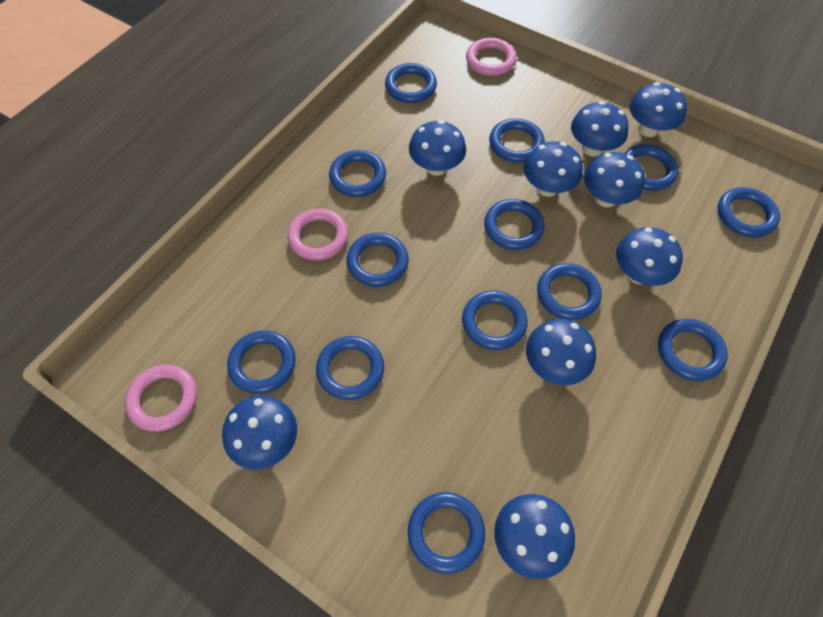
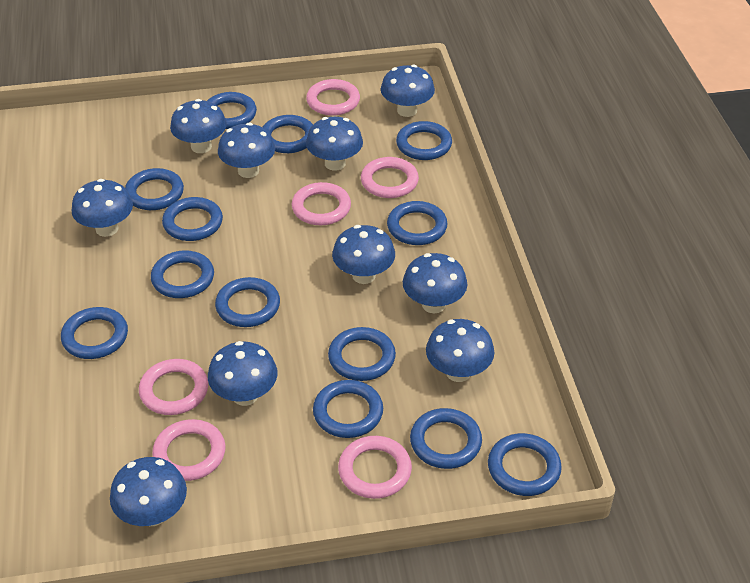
blue mushroom: 9 -> 10
pink ring: 3 -> 6

